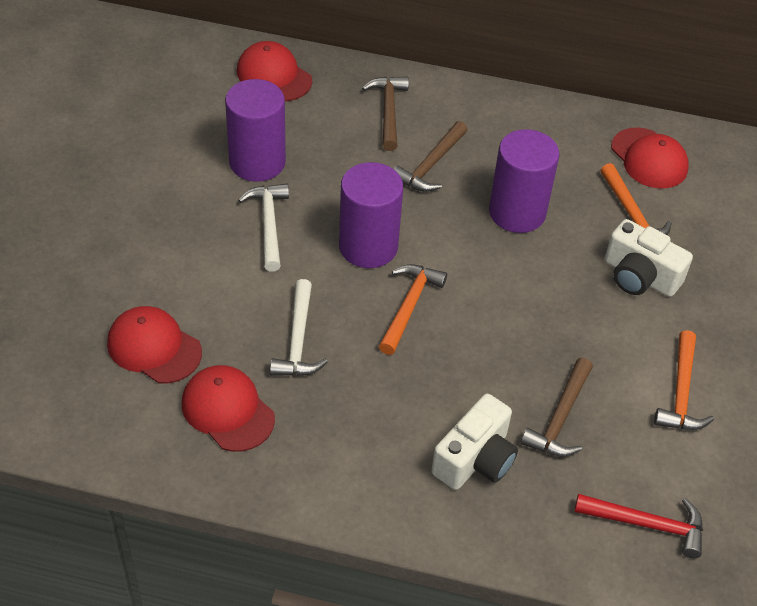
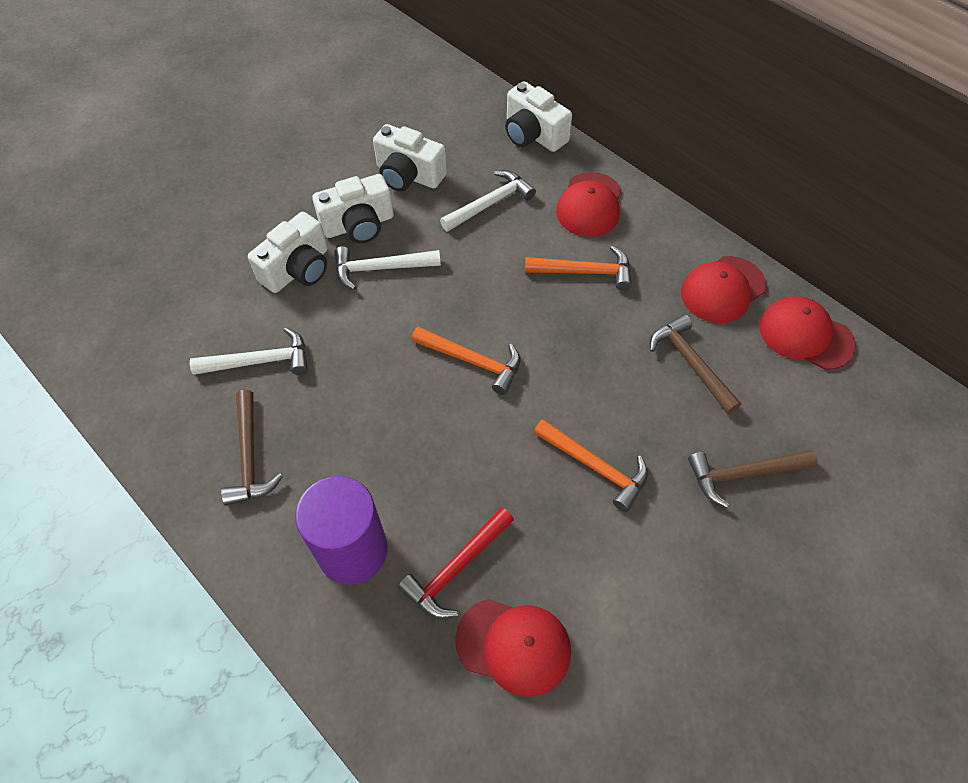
purple cylinder: 3 -> 1
white camera: 2 -> 4
white hammer: 2 -> 3

